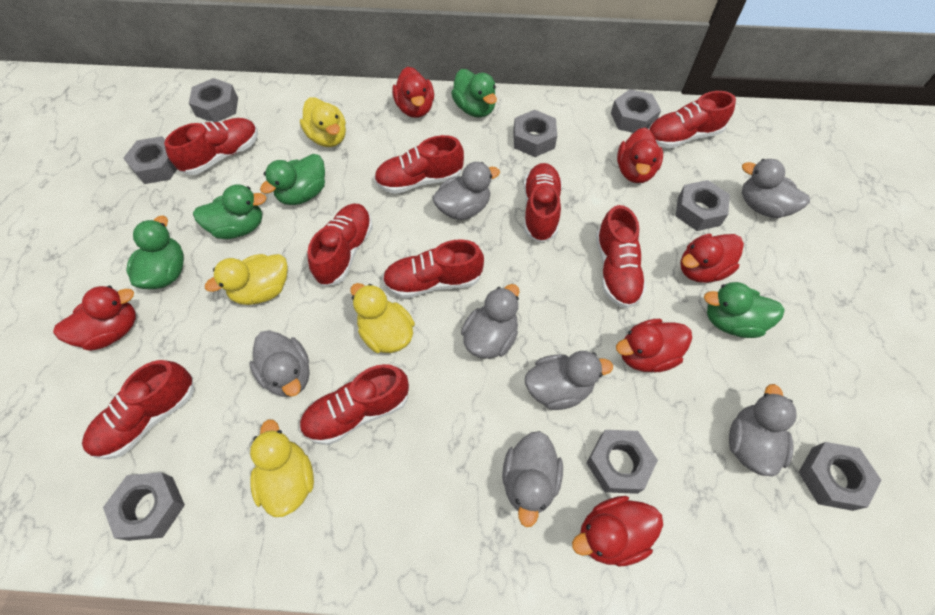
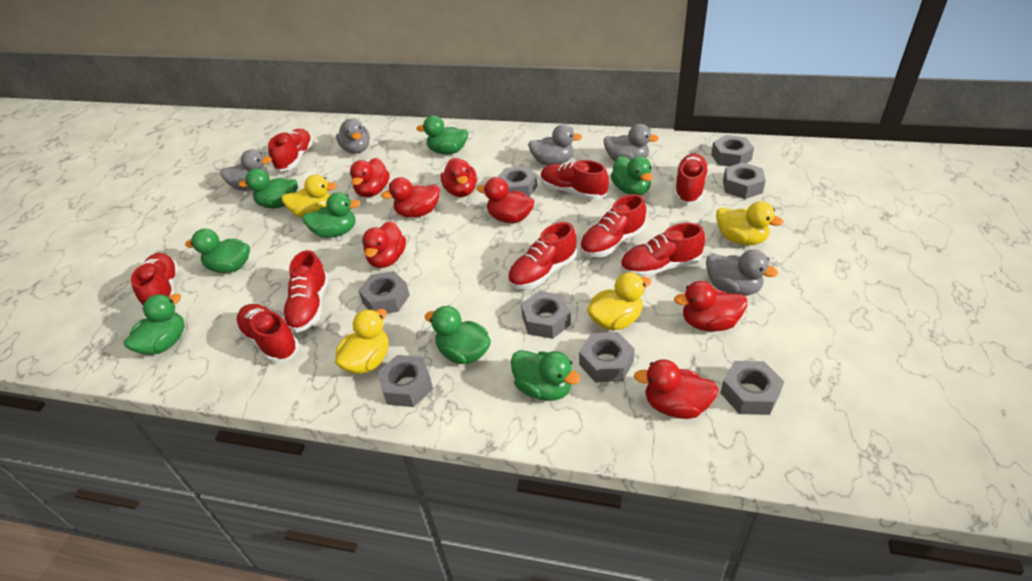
green duck: 5 -> 8
grey duck: 7 -> 5
red duck: 6 -> 7

